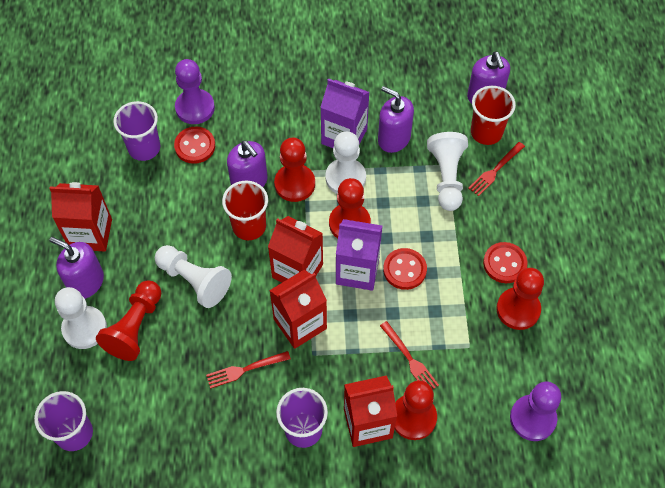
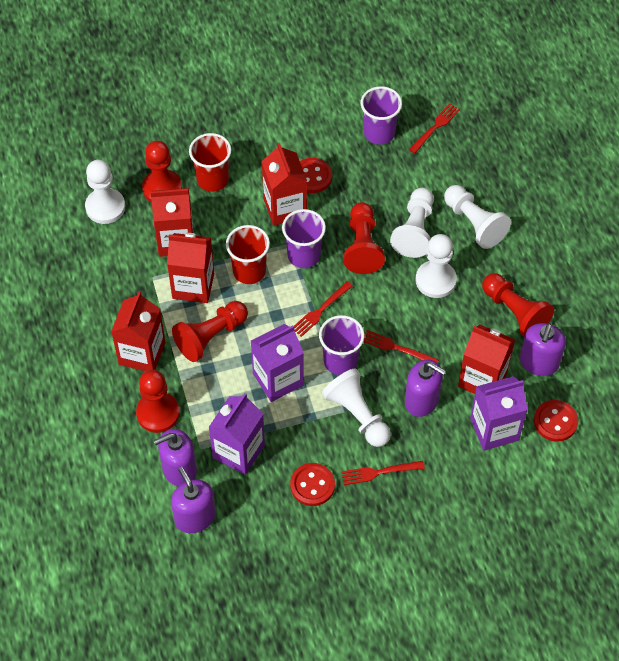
purple carton: 2 -> 3
purple pawn: 2 -> 0
red carton: 4 -> 5
red fork: 3 -> 4
white pawn: 4 -> 5

